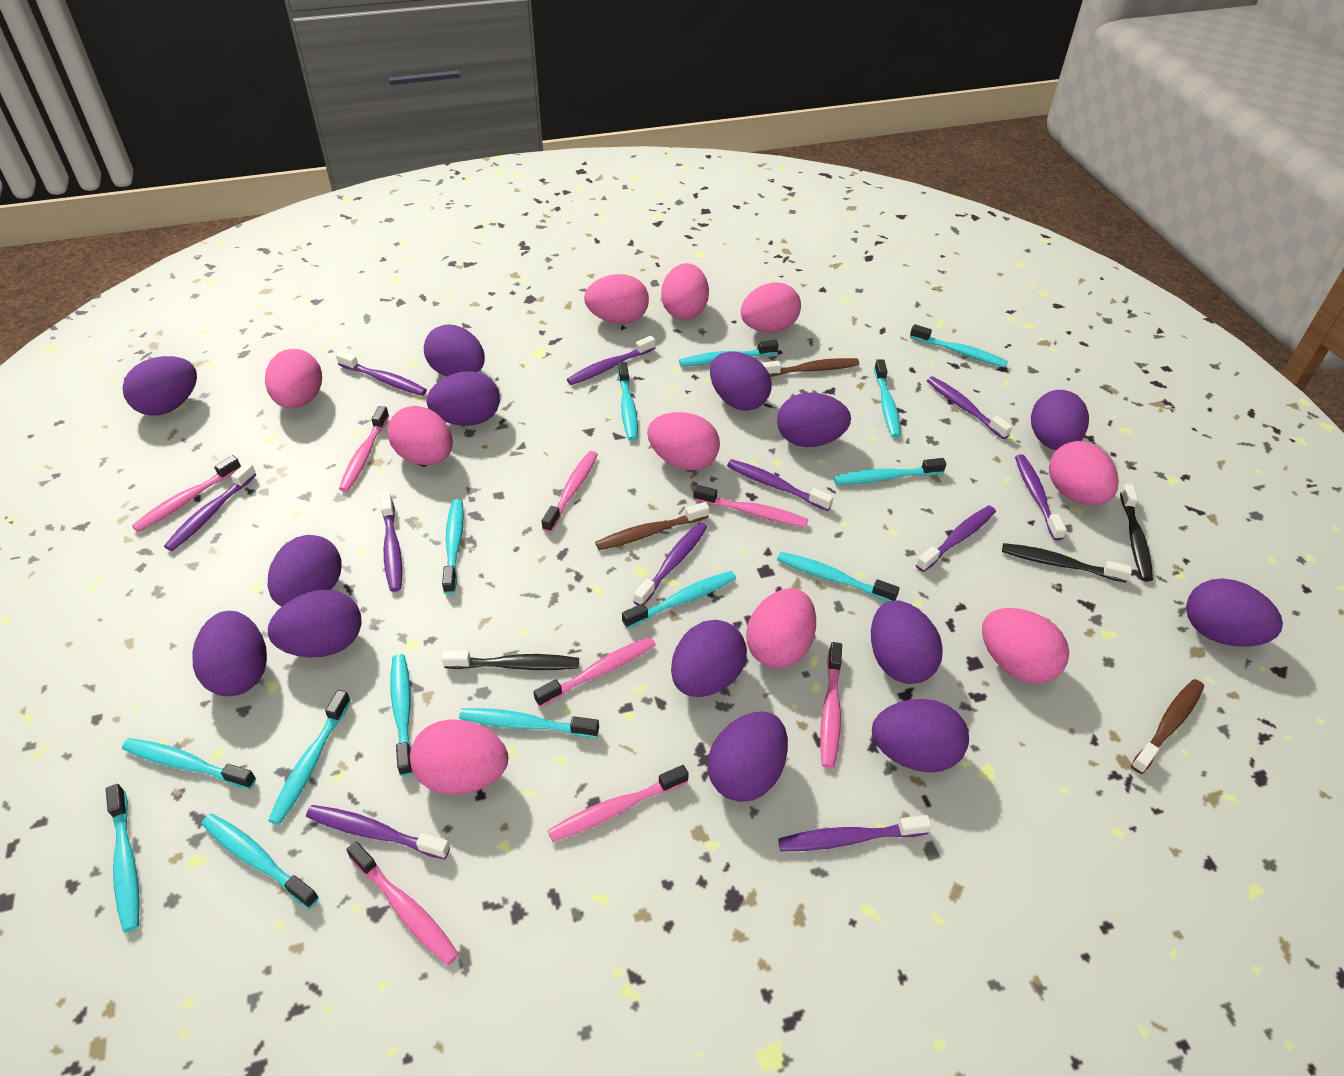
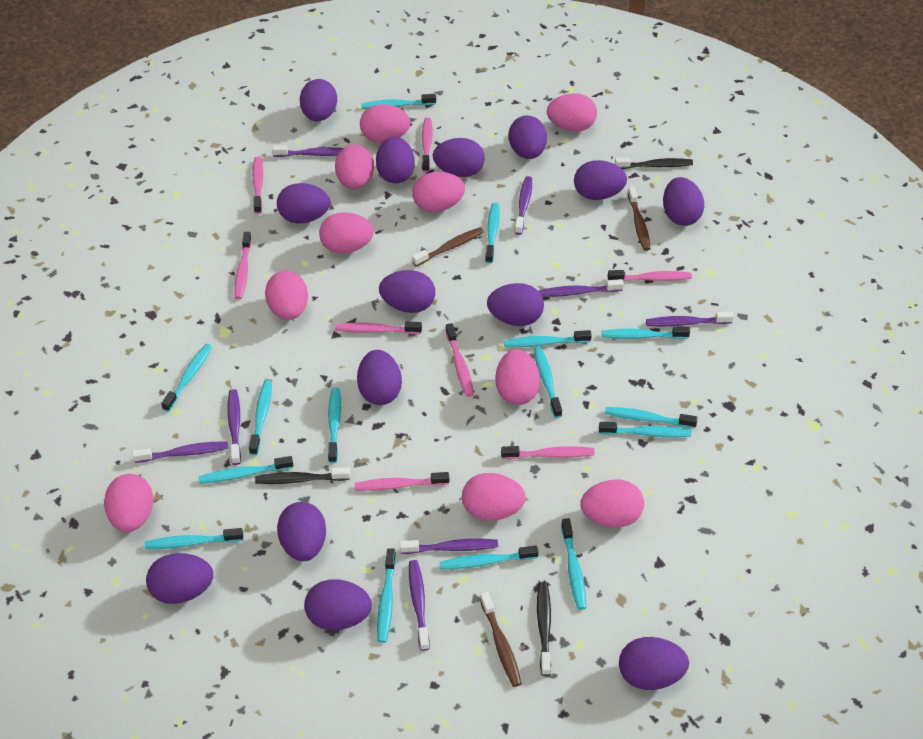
purple toothbrush: 11 -> 8
turquoise toothbrush: 14 -> 15

